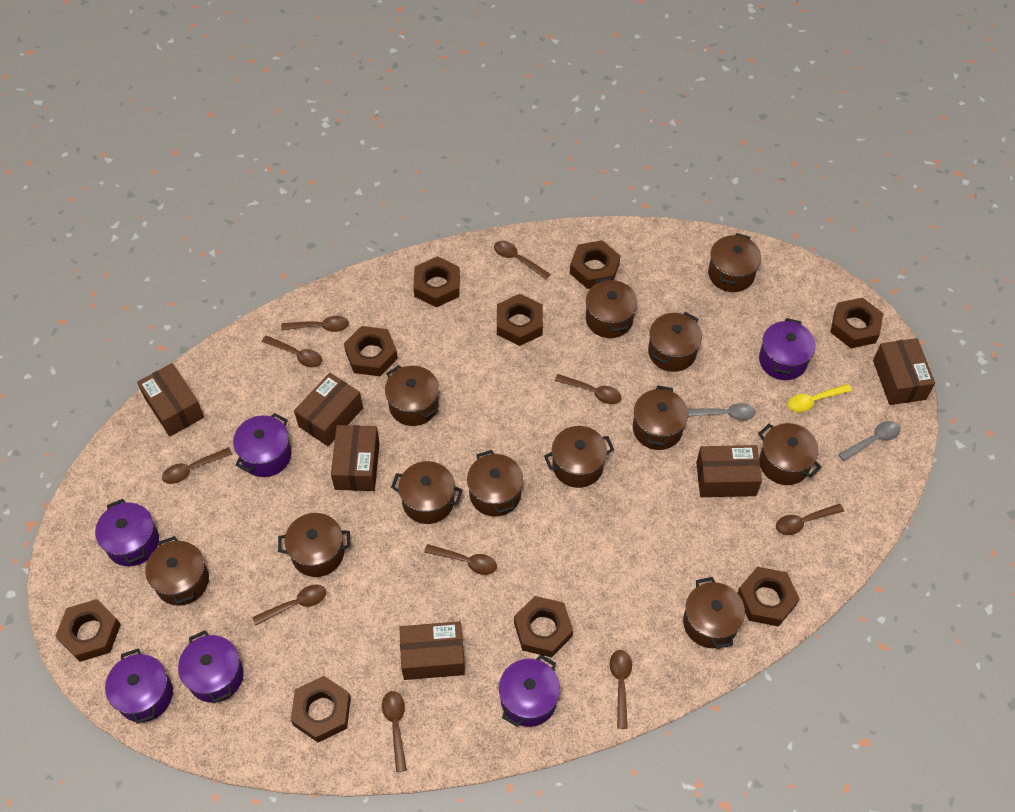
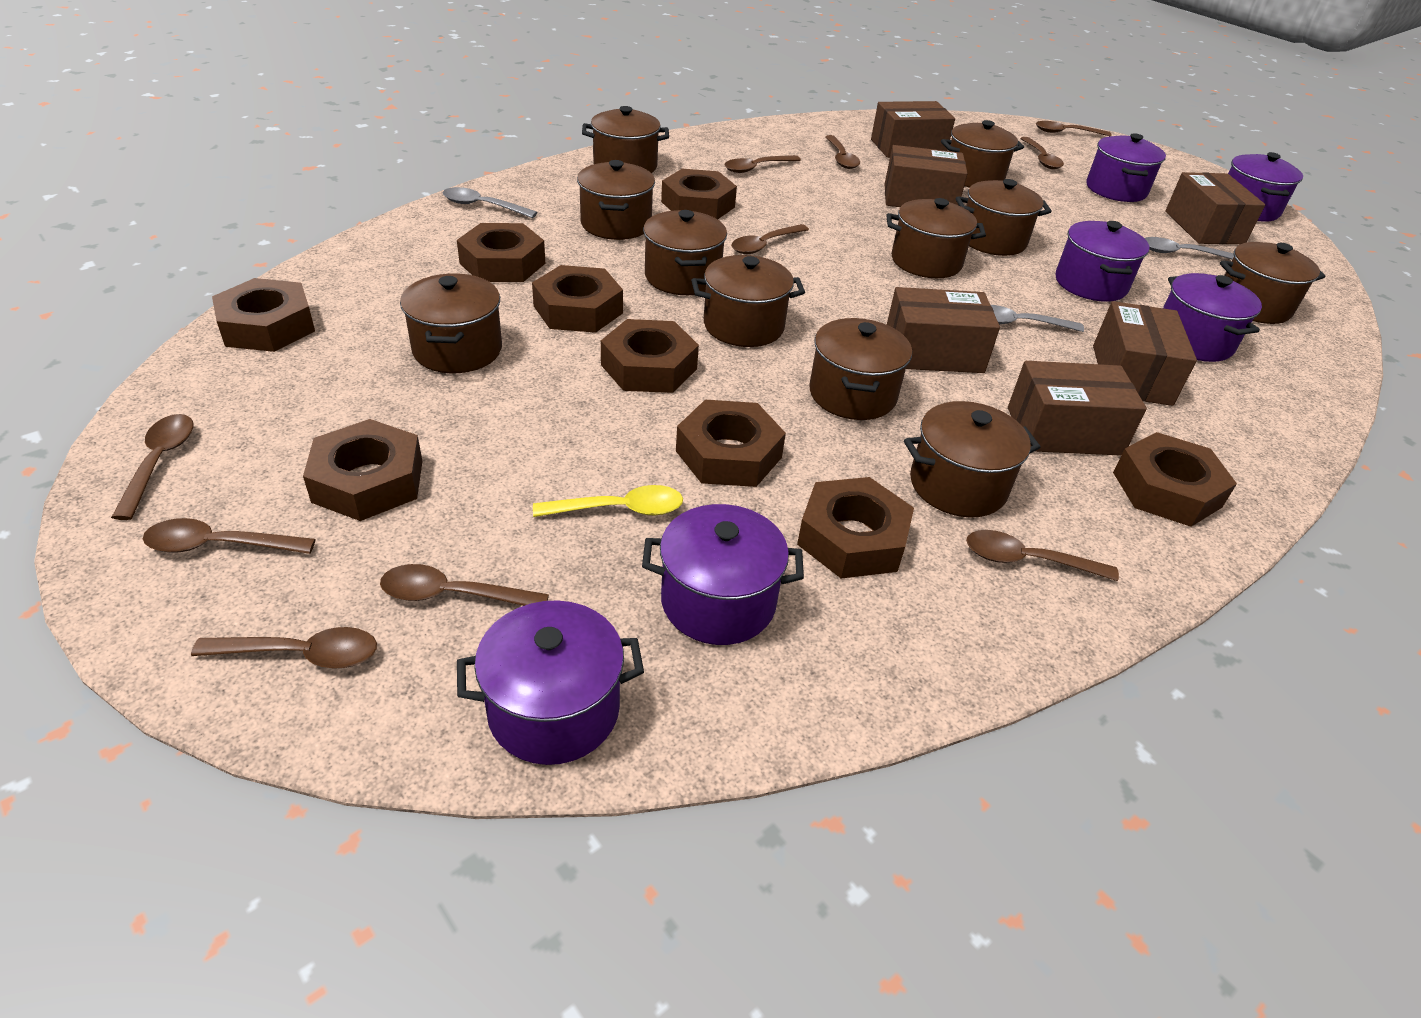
brown pot: 12 -> 11
grey spoon: 2 -> 3

